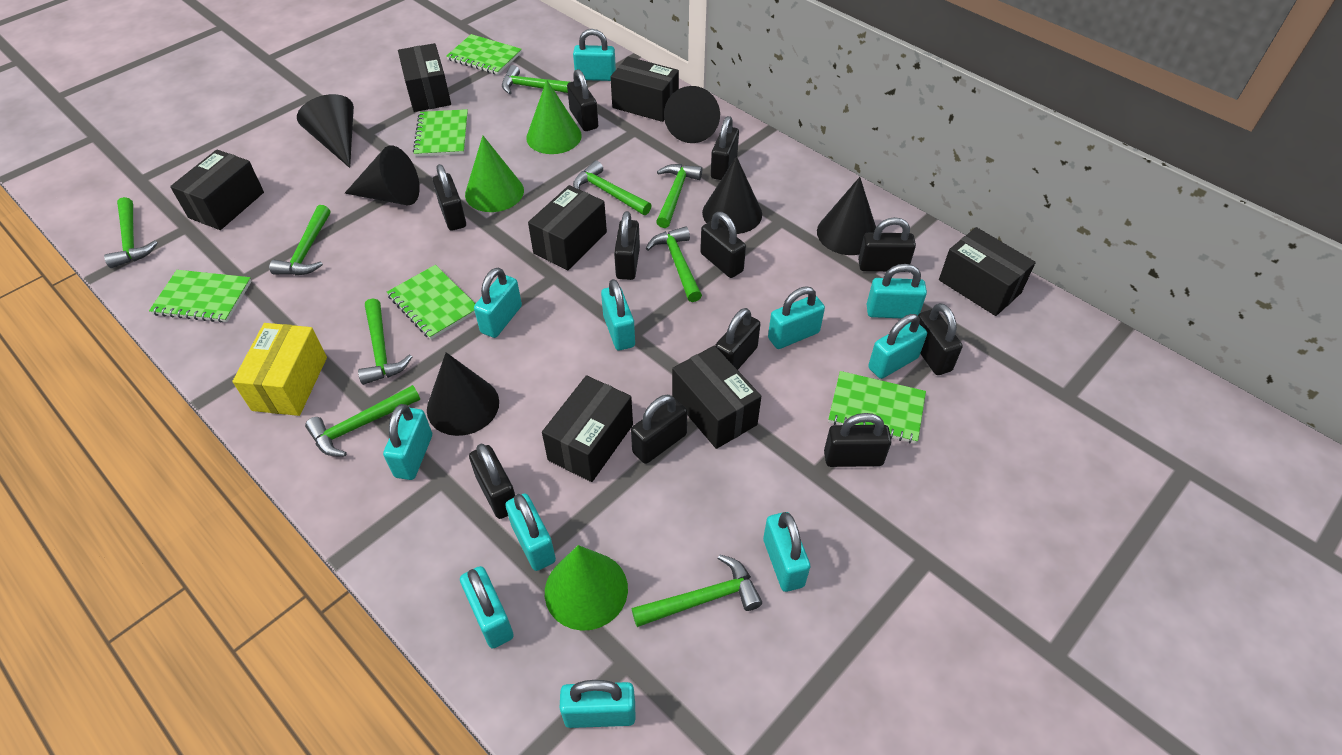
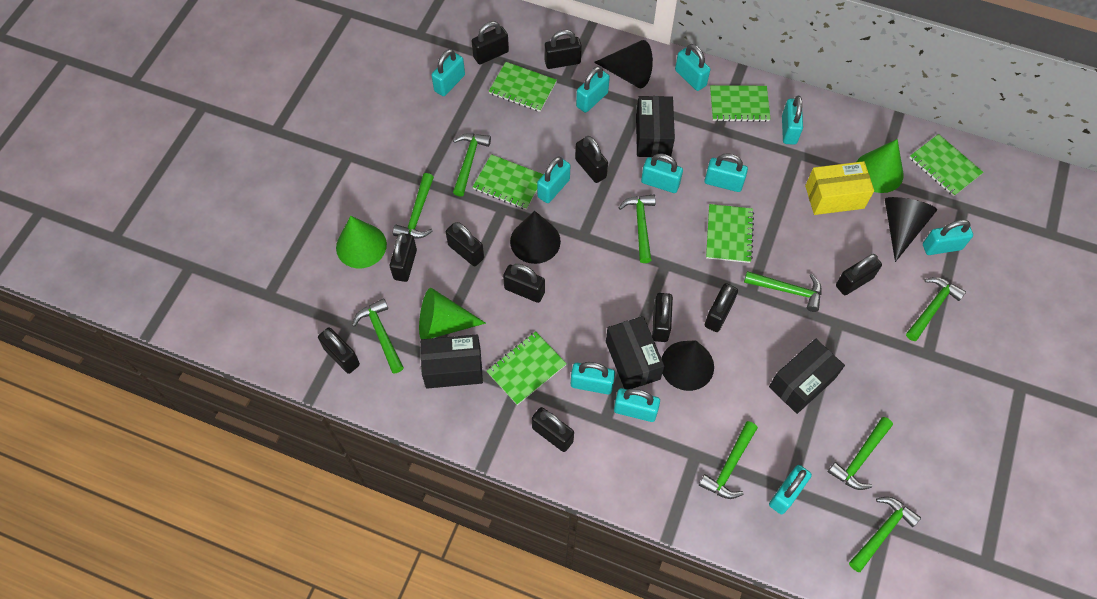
black box: 7 -> 4
black cone: 6 -> 4
green notebook: 5 -> 6

